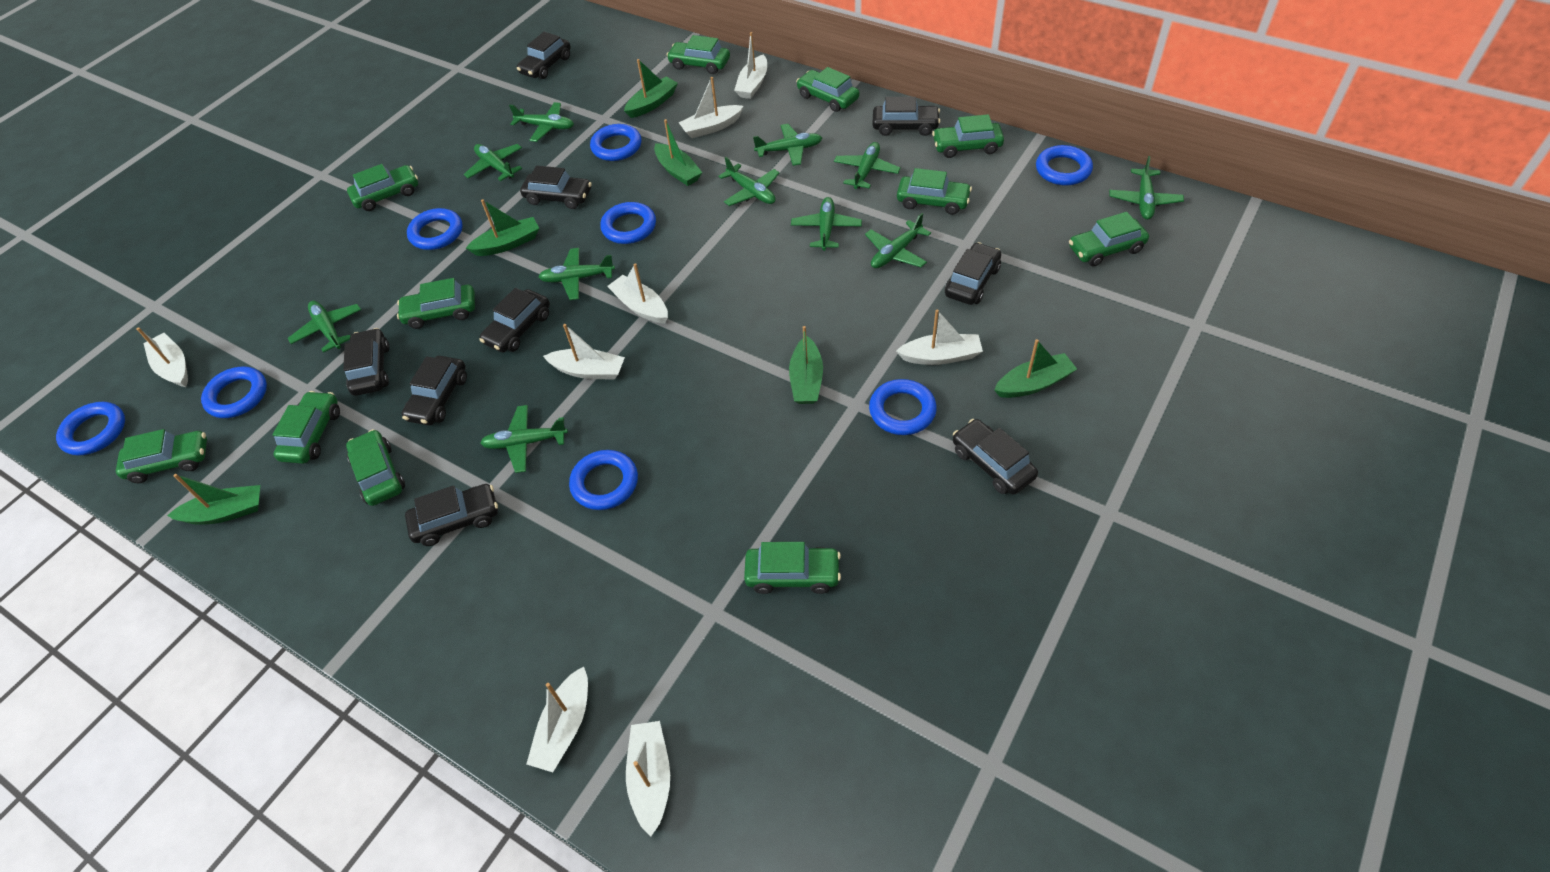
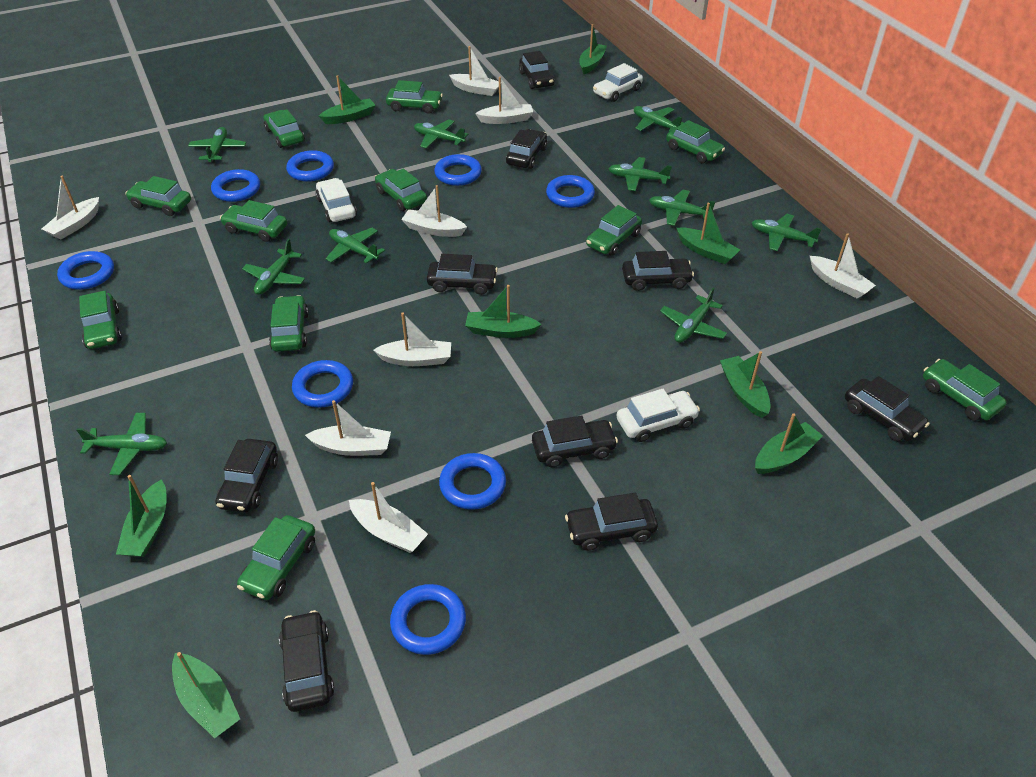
green boat: 6 -> 8
green plane: 11 -> 10
white car: 0 -> 3

